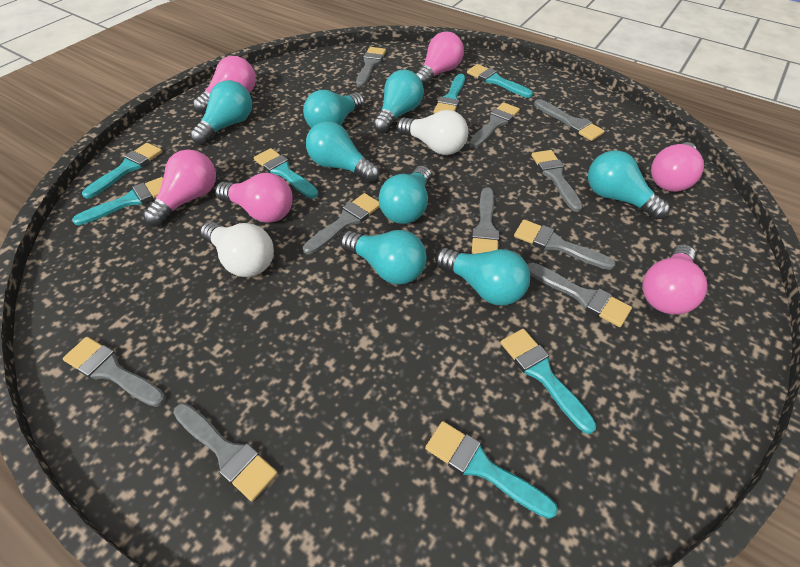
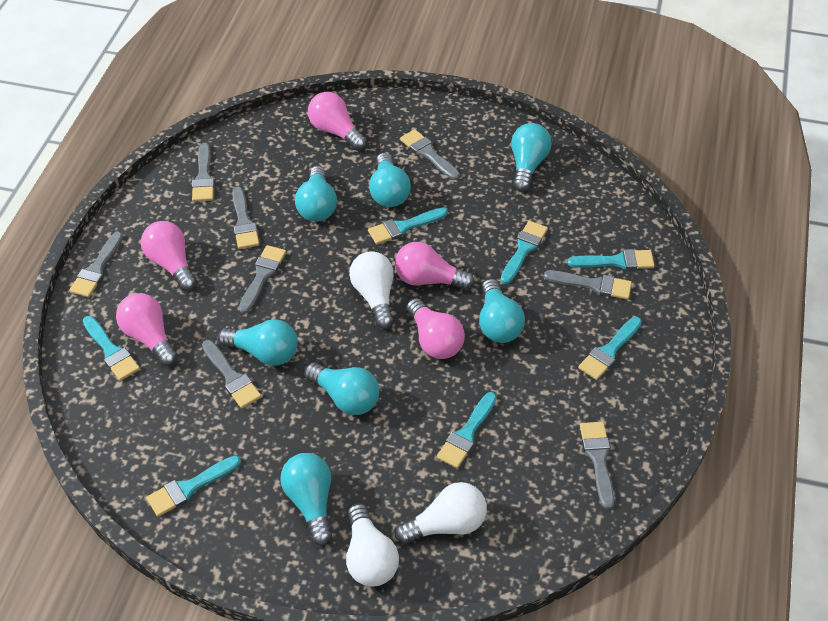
grey brush: 10 -> 8
pink light bulb: 6 -> 5
turquoise light bulb: 8 -> 7
white light bulb: 2 -> 3

